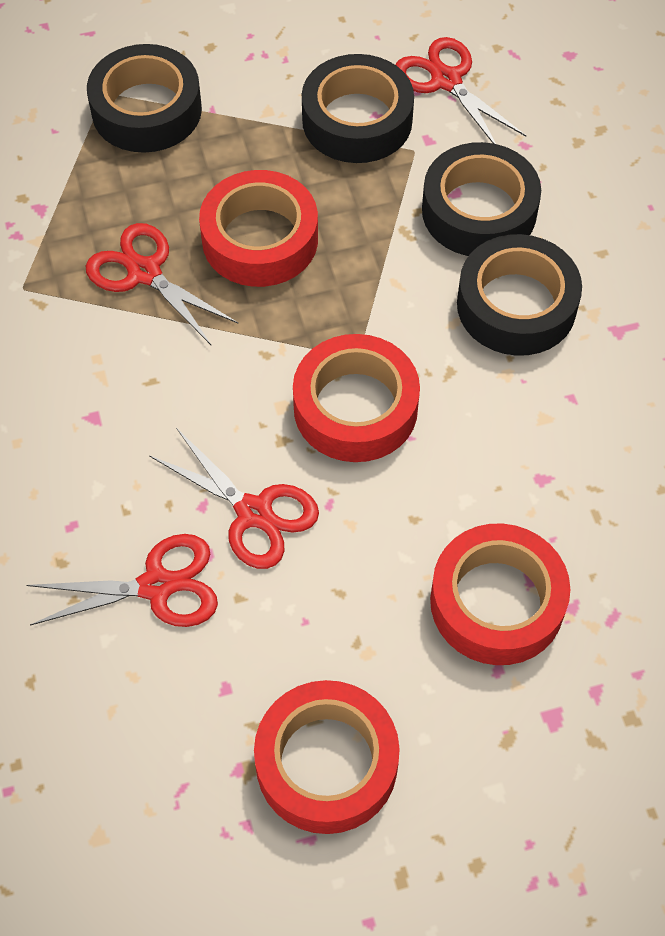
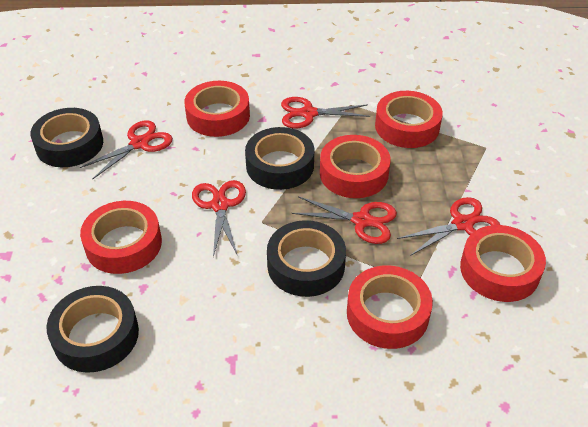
red scissors: 4 -> 5
red tape: 4 -> 6

